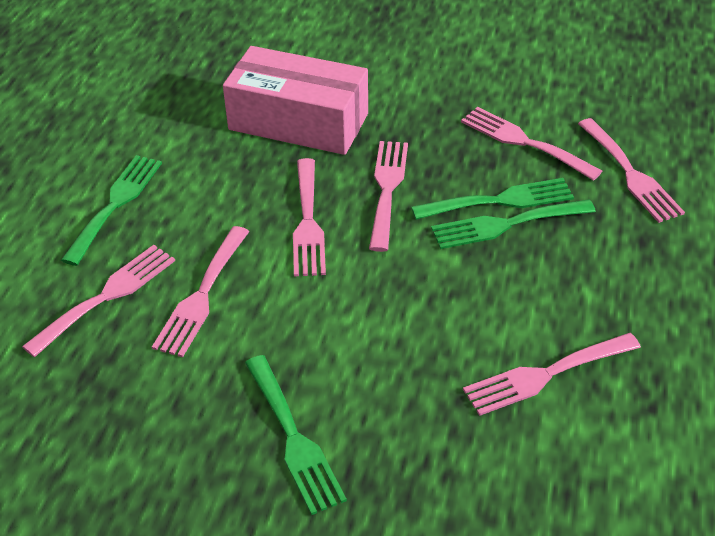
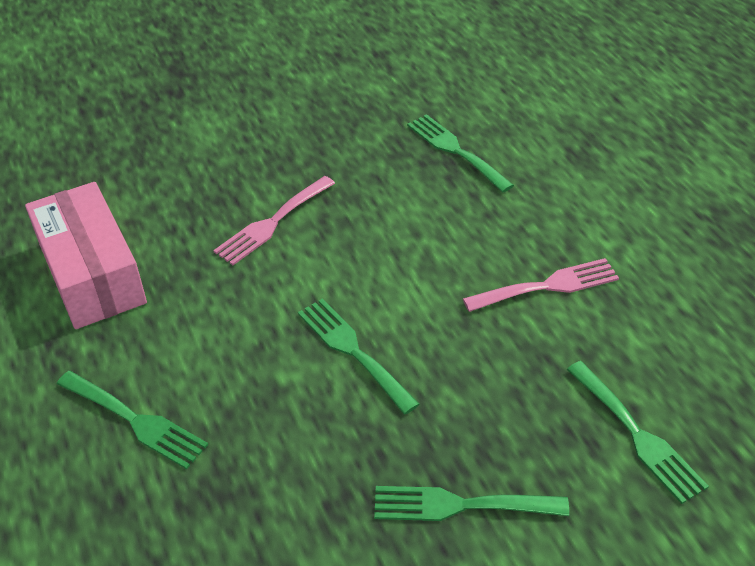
green fork: 4 -> 5
pink fork: 7 -> 2

